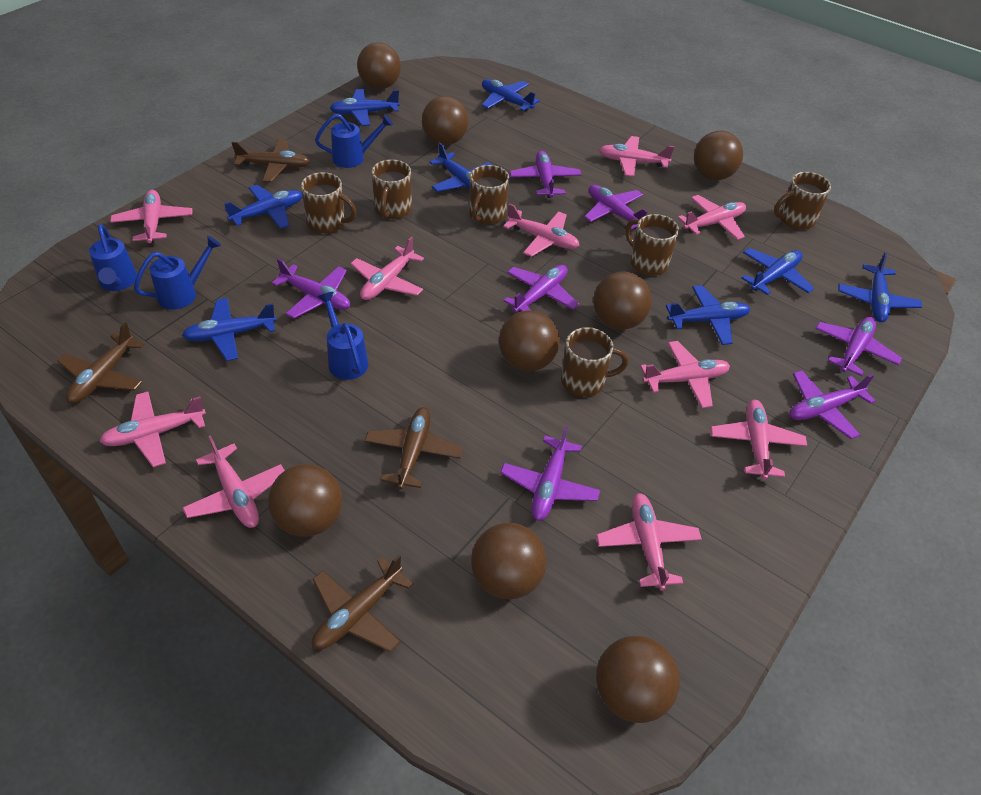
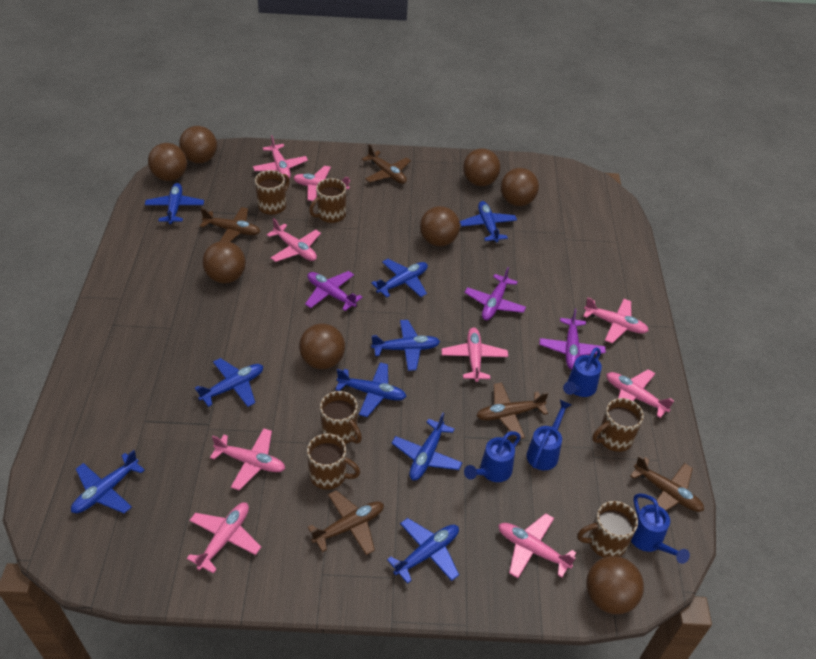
blue plane: 8 -> 9
brown plane: 4 -> 5
pink plane: 10 -> 9
purple plane: 7 -> 3

